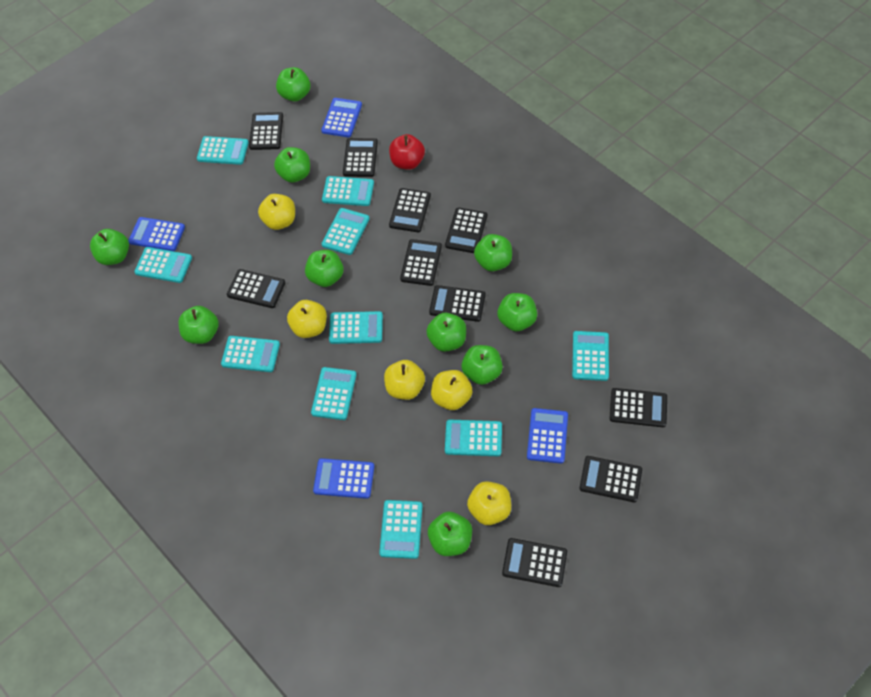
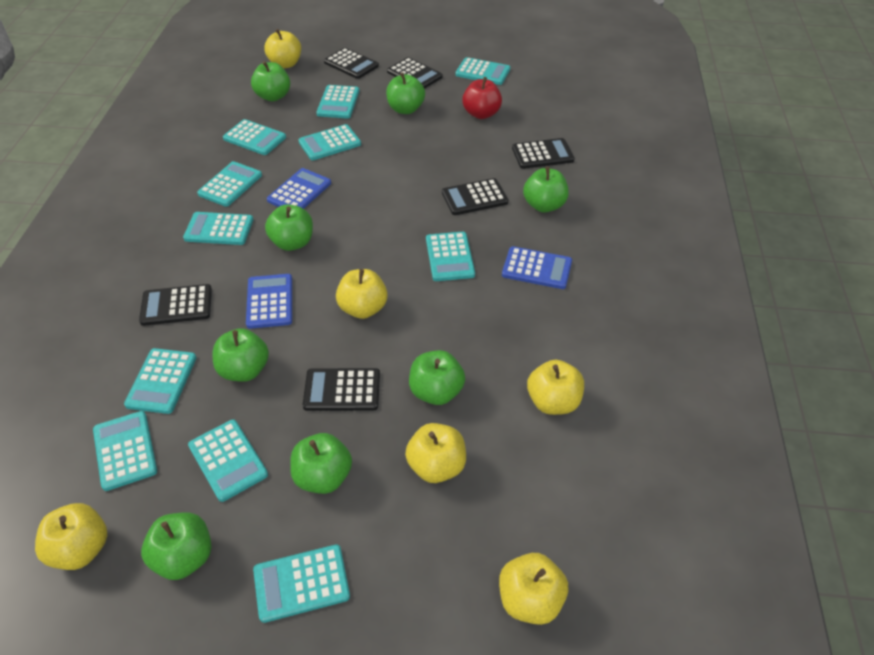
black calculator: 10 -> 6
blue calculator: 4 -> 3
green apple: 10 -> 8
turquoise calculator: 10 -> 11
yellow apple: 5 -> 6

